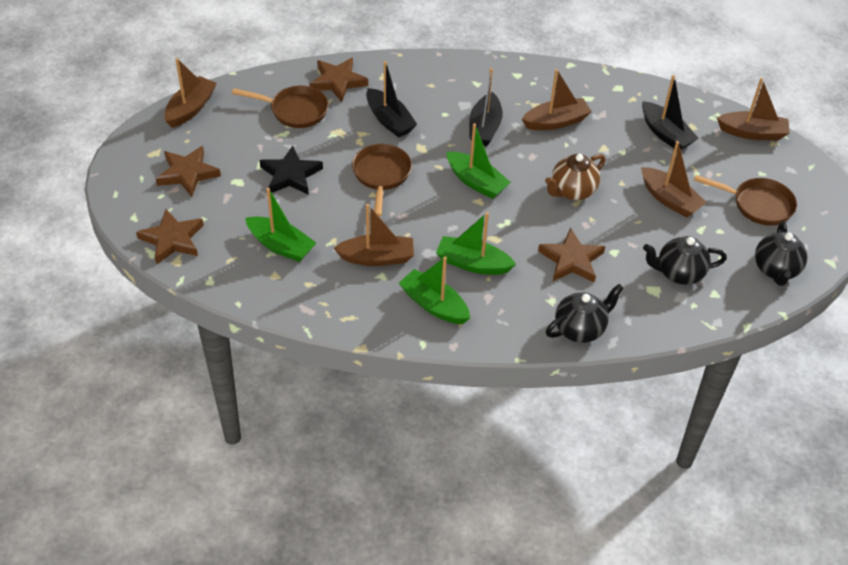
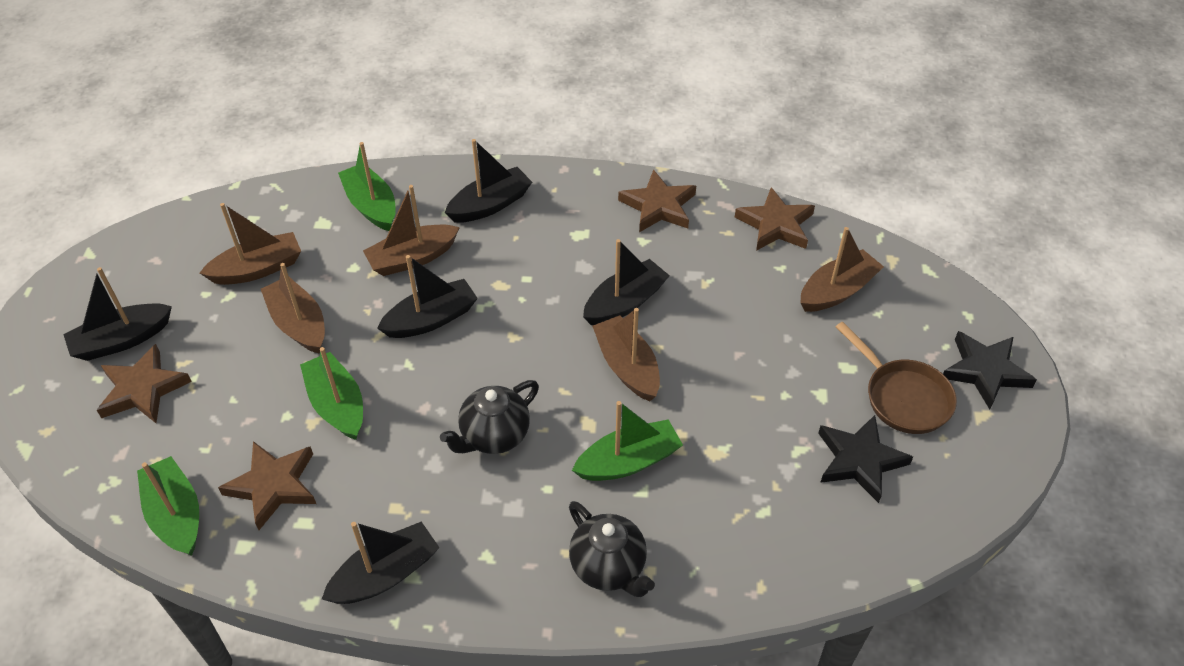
black boat: 3 -> 5
black star: 1 -> 2
black teapot: 3 -> 2
brown pan: 3 -> 1
brown teapot: 1 -> 0

